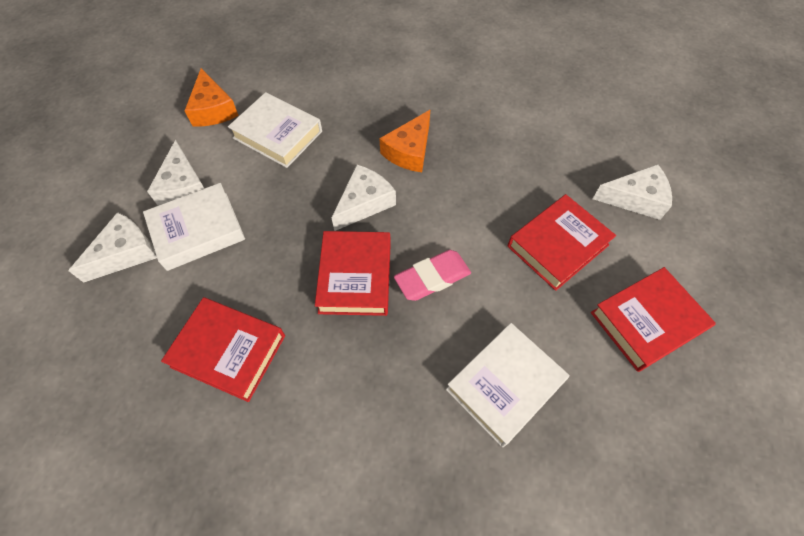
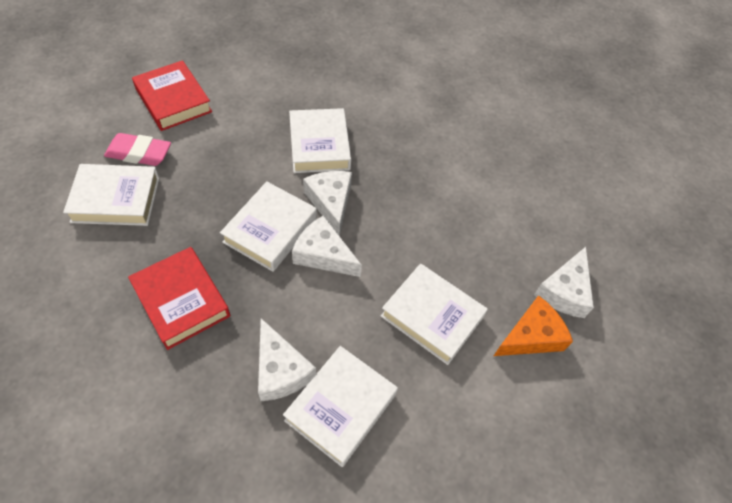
orange cheese: 2 -> 1
red book: 4 -> 2
white book: 3 -> 5

